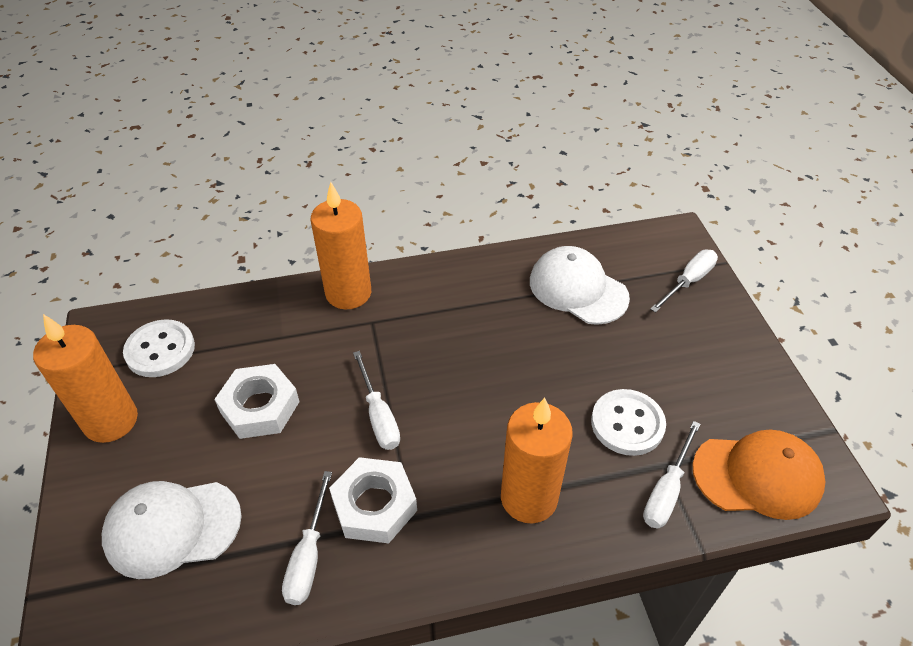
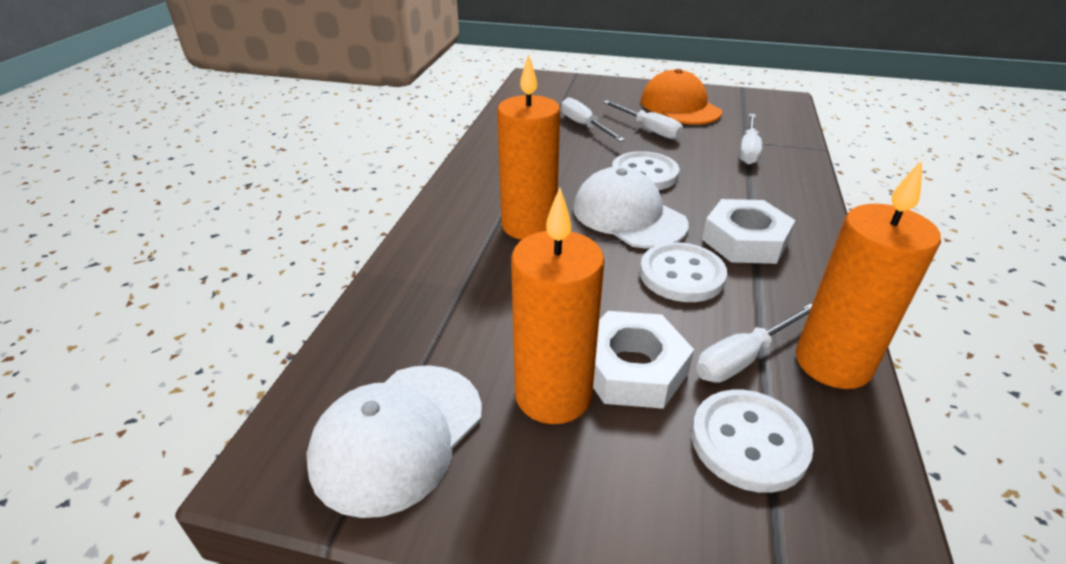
white button: 2 -> 3

